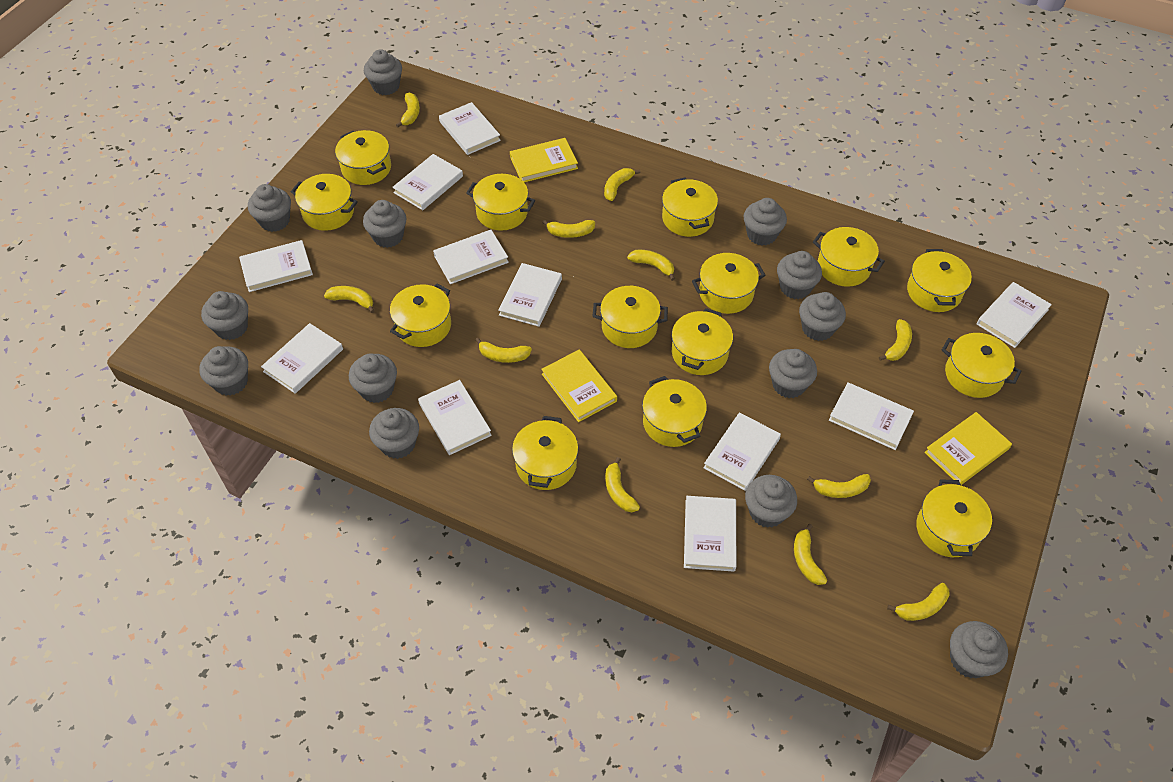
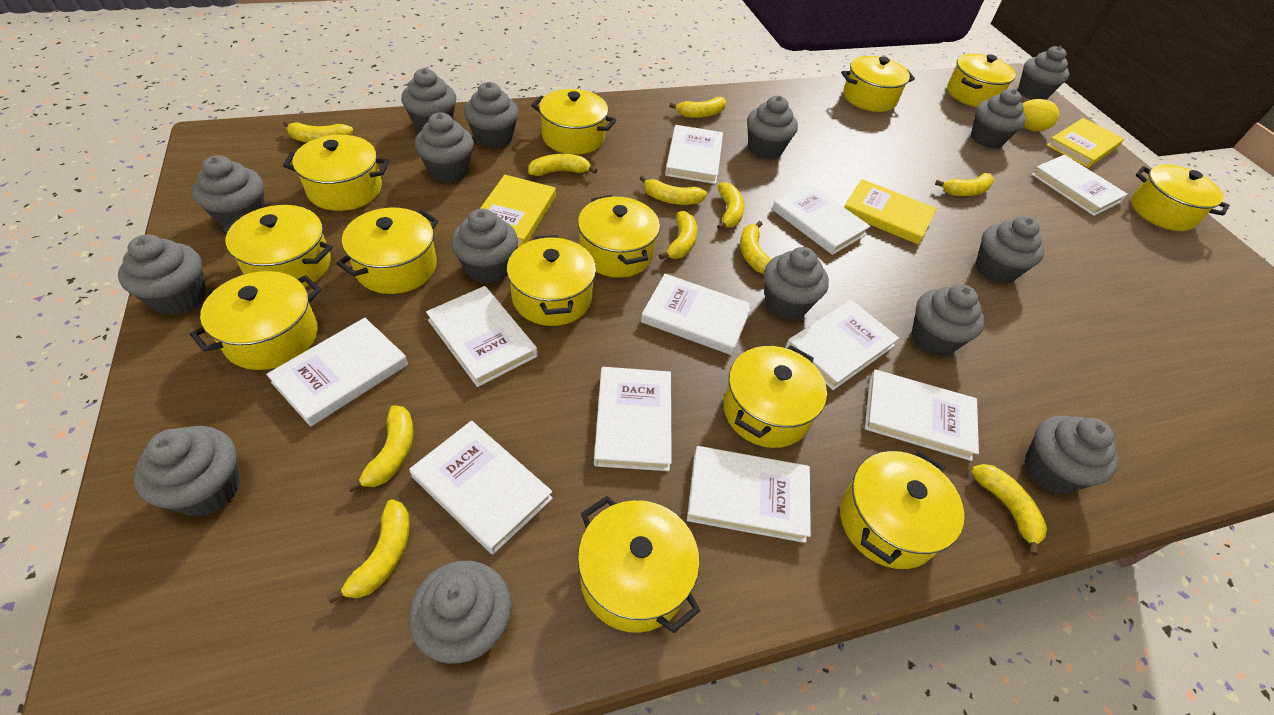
grey cupcake: 13 -> 15
yellow egg: 0 -> 1
yellow pot: 14 -> 13

